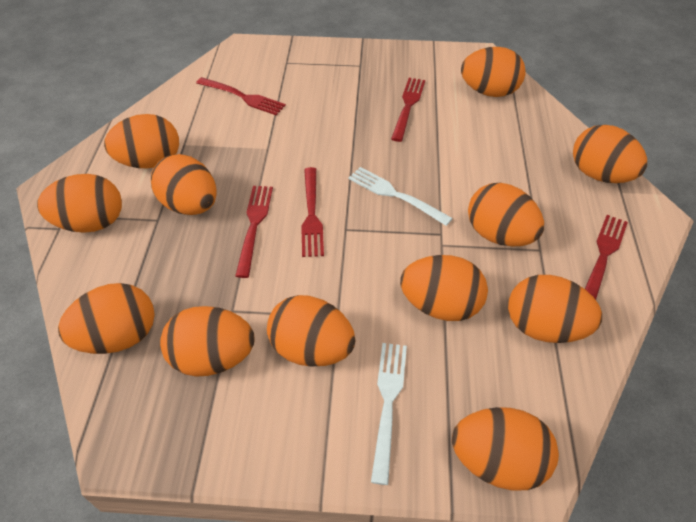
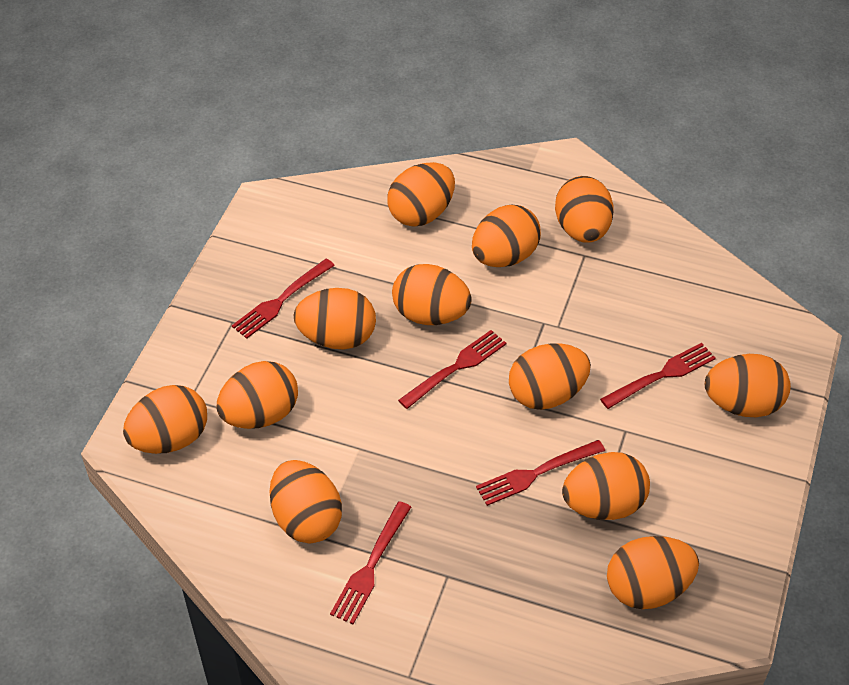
white fork: 2 -> 0

